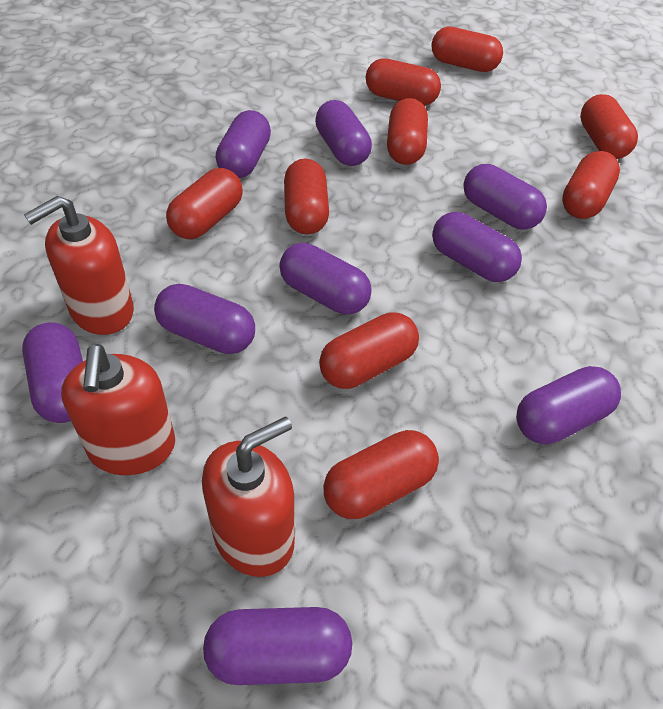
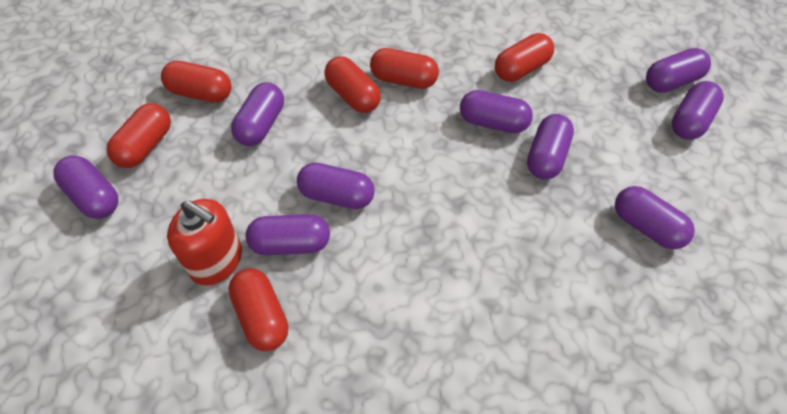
red capsule: 9 -> 6
red soap dispenser: 3 -> 1

